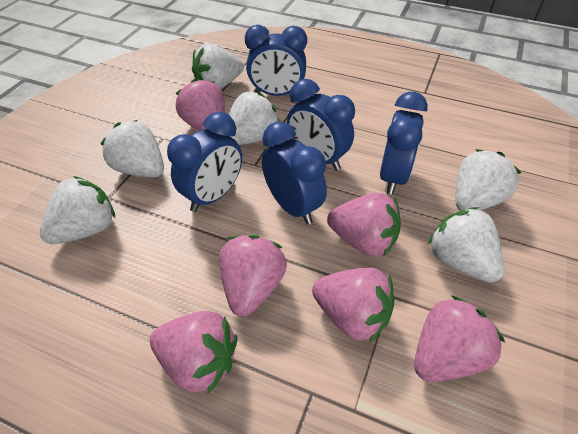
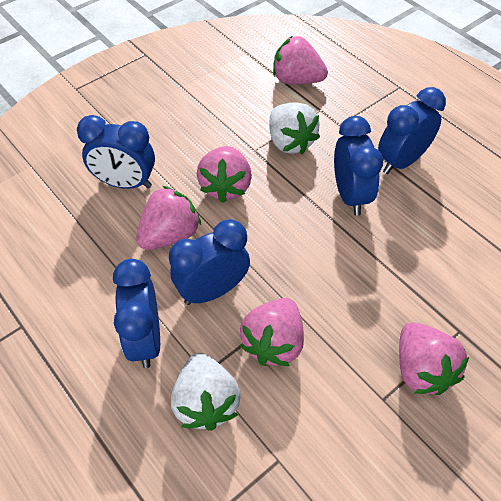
pink strawberry: 6 -> 5
white strawberry: 6 -> 2

